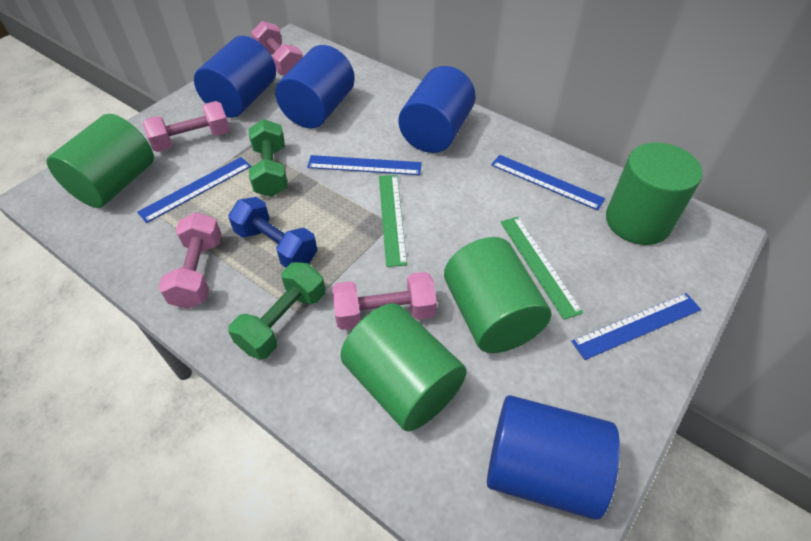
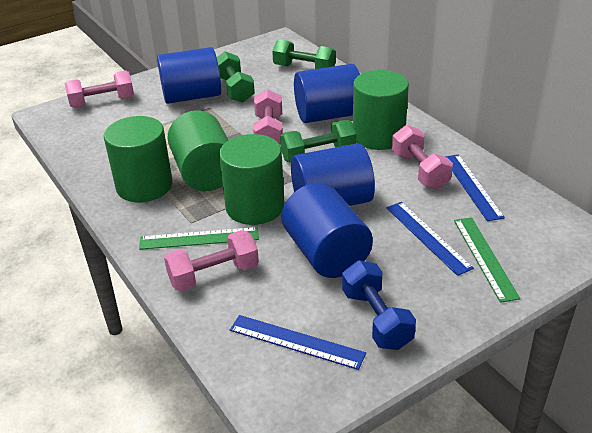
blue ruler: 4 -> 3
green dumbbell: 2 -> 3

